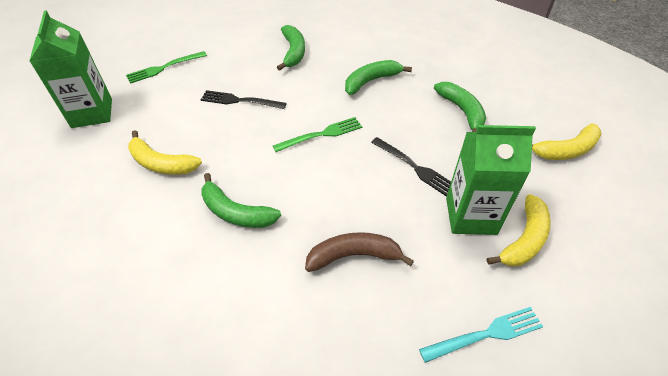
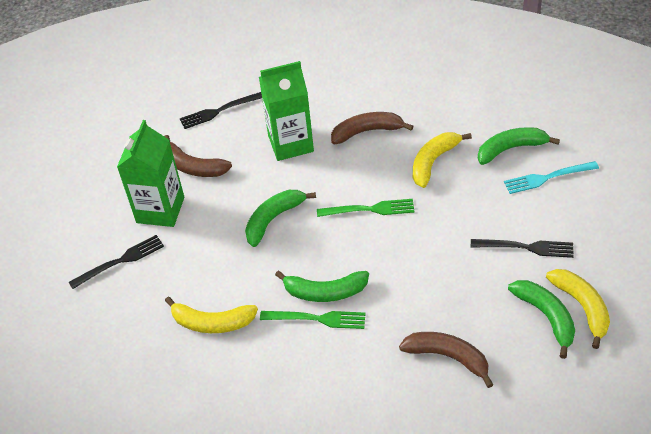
black fork: 2 -> 3
brown banana: 1 -> 3

